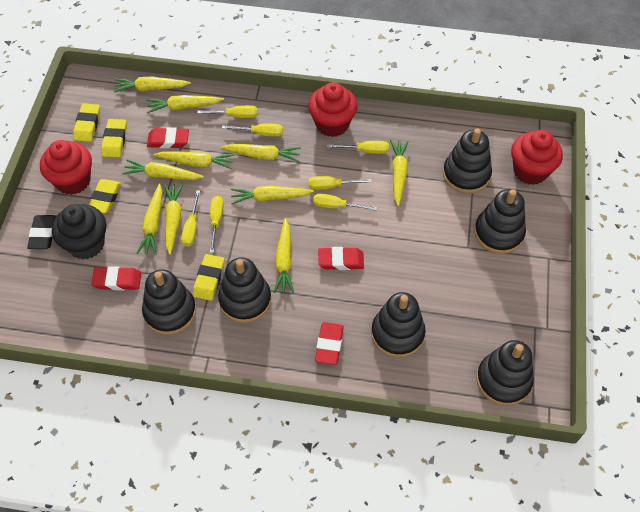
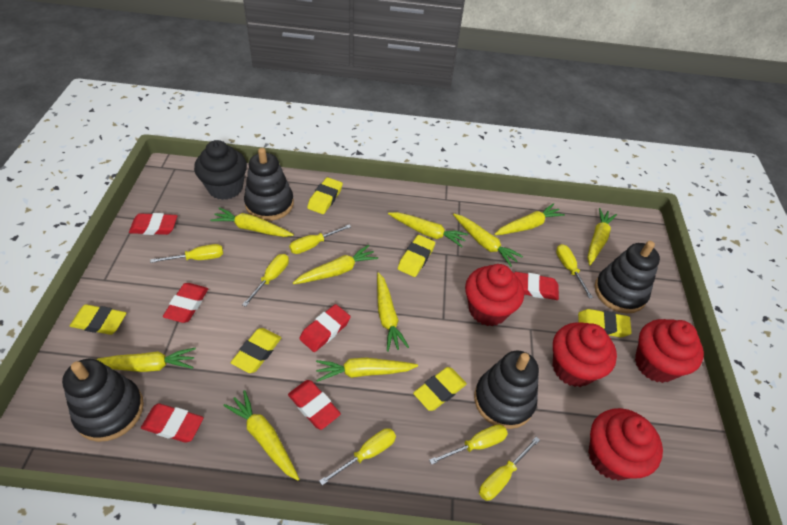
black eraser: 1 -> 0
black stacking toy: 6 -> 4
red cupcake: 3 -> 4
red eraser: 4 -> 6
yellow eraser: 4 -> 6

